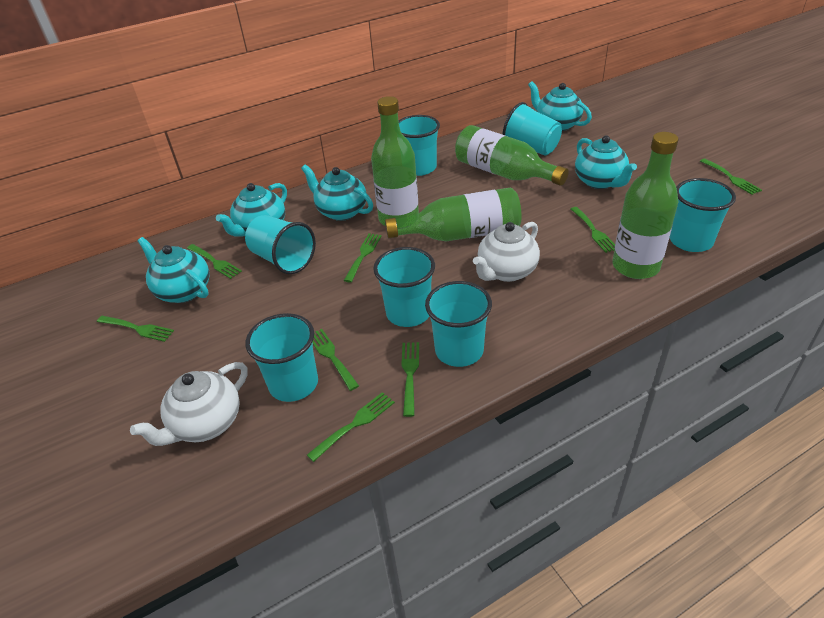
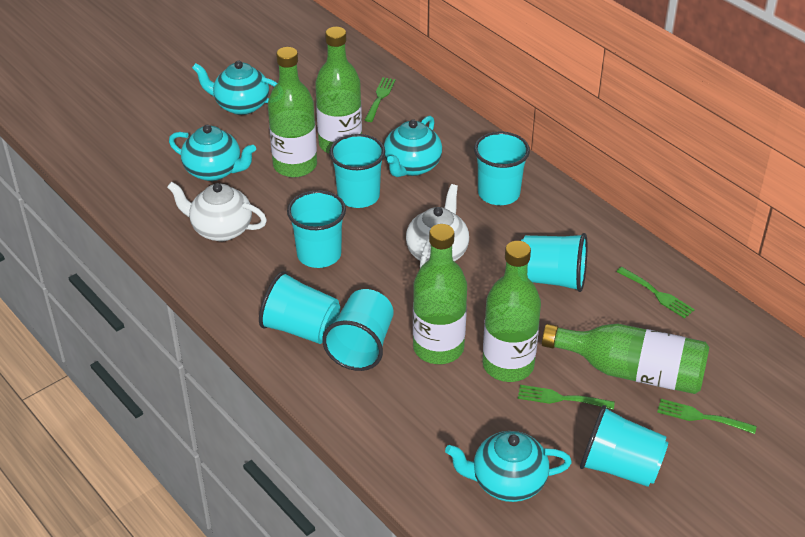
green bottle: 4 -> 5
green fork: 8 -> 4
turquoise teapot: 5 -> 4

